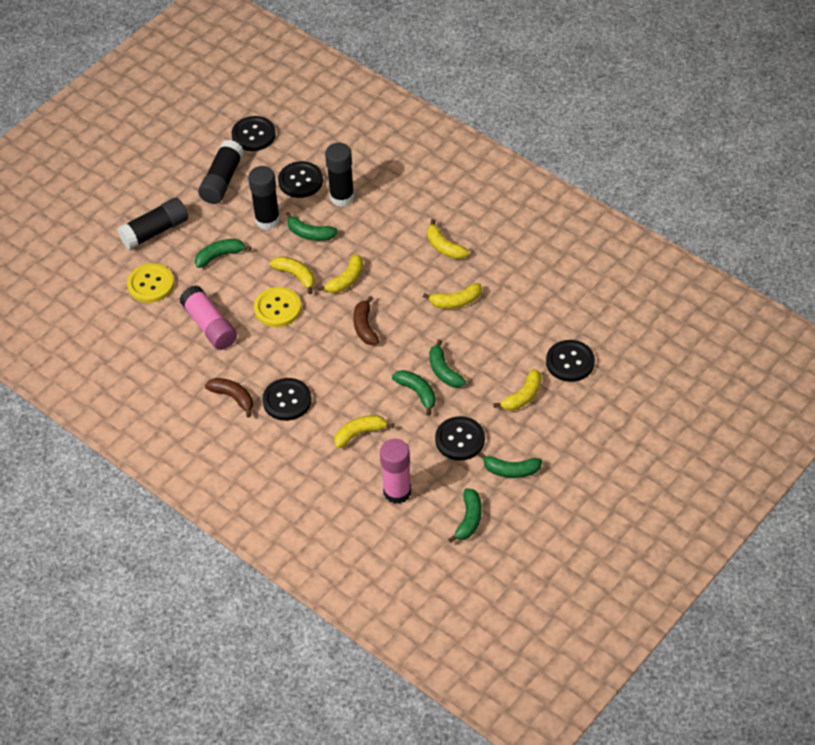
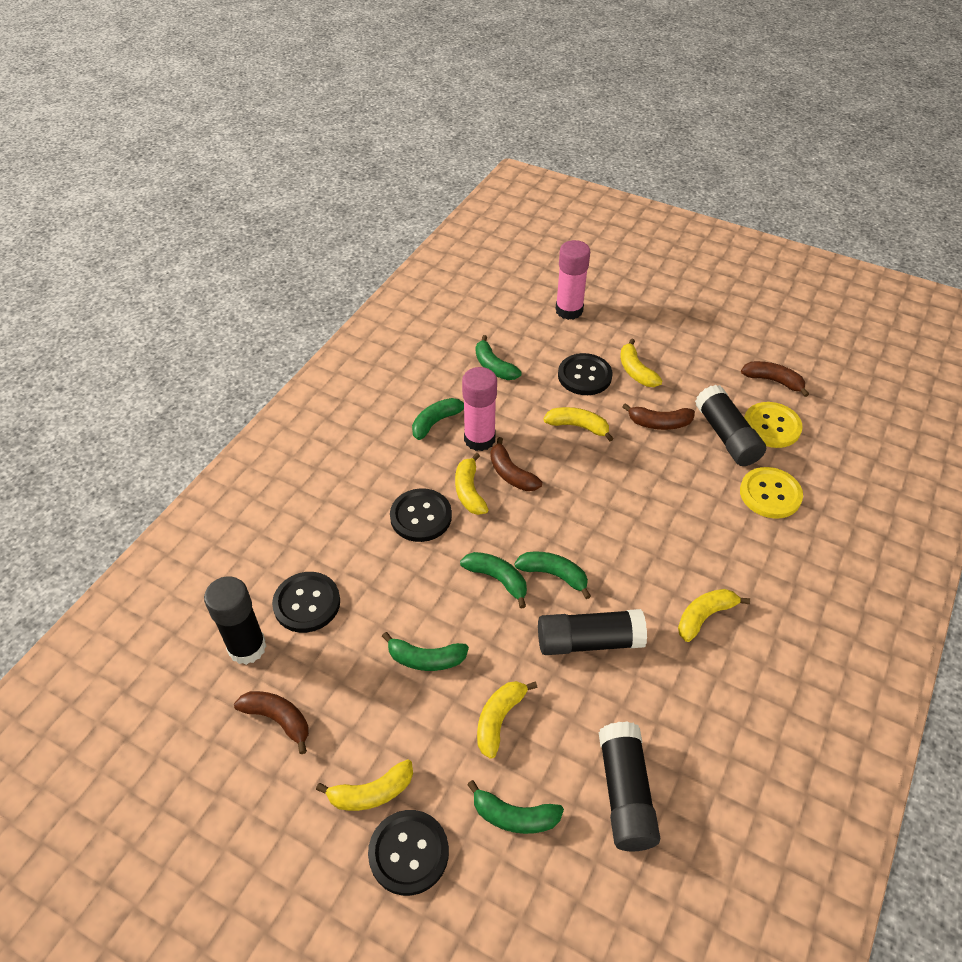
black button: 5 -> 4
brown banana: 2 -> 4

